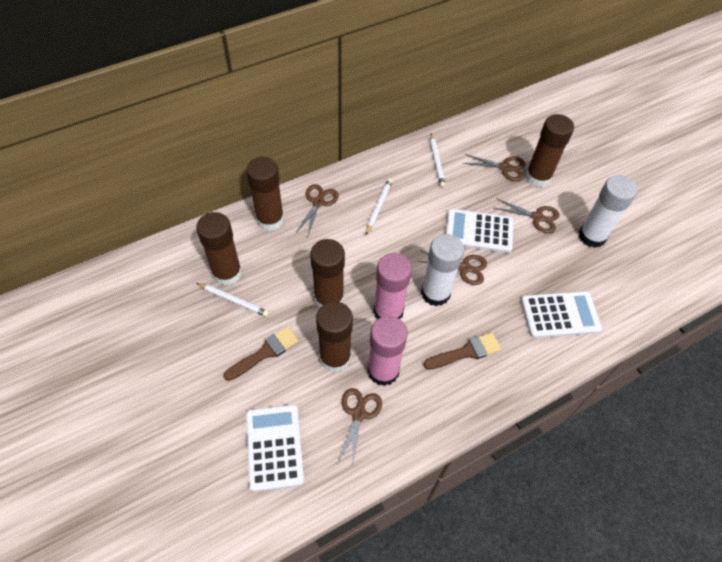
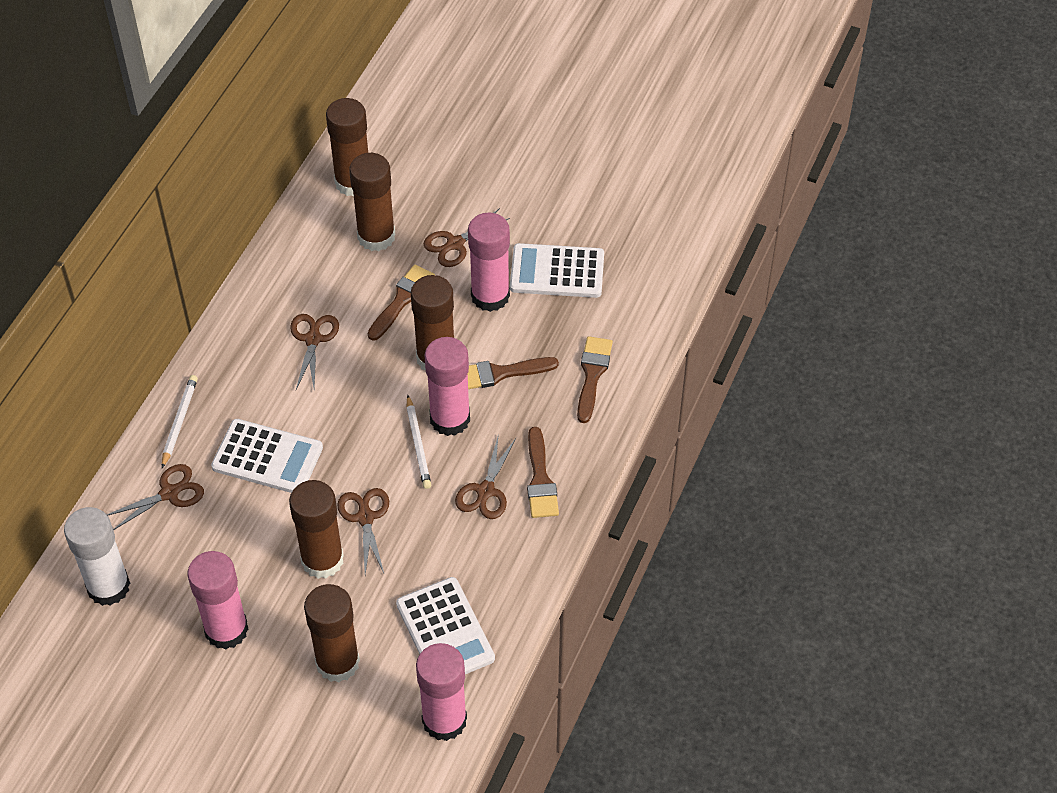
brown brush: 2 -> 4
pink glue stick: 2 -> 4
white glue stick: 2 -> 1
white pencil: 3 -> 2

